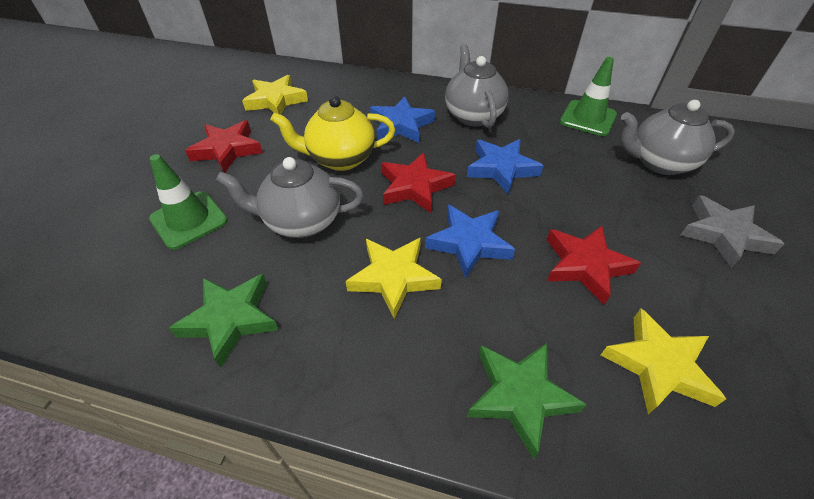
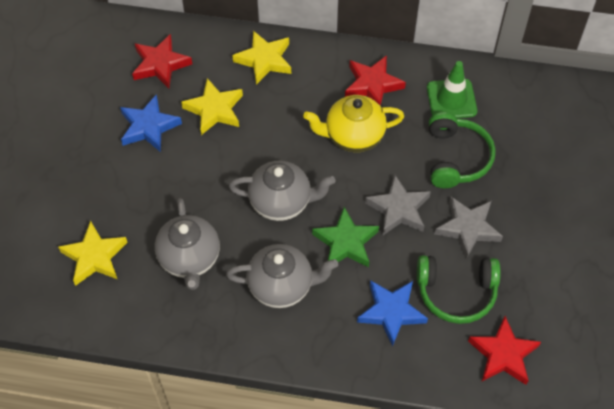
blue star: 3 -> 2
green headphones: 0 -> 2
green star: 2 -> 1
green traffic cone: 2 -> 1
grey star: 1 -> 2

